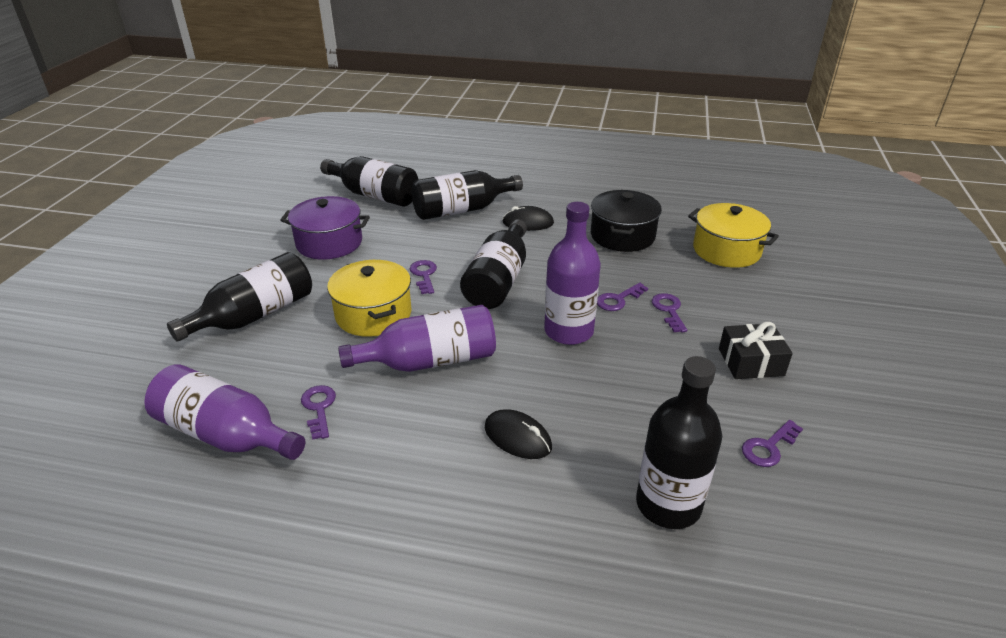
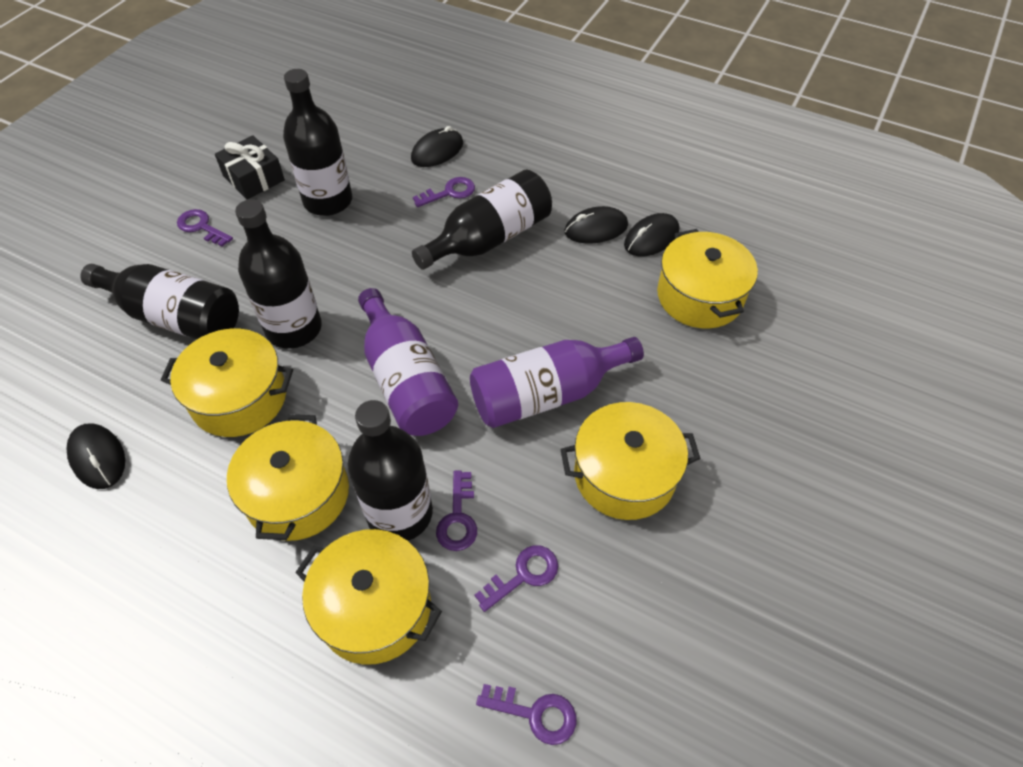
black mouse: 2 -> 4
black pot: 1 -> 0
purple bottle: 3 -> 2
purple pot: 1 -> 0
yellow pot: 2 -> 5

